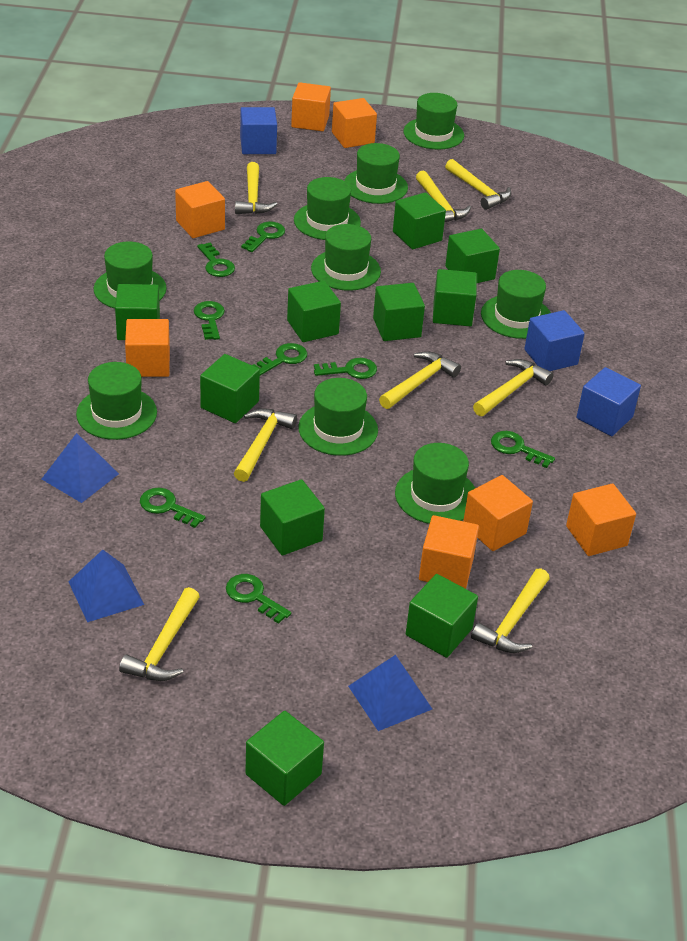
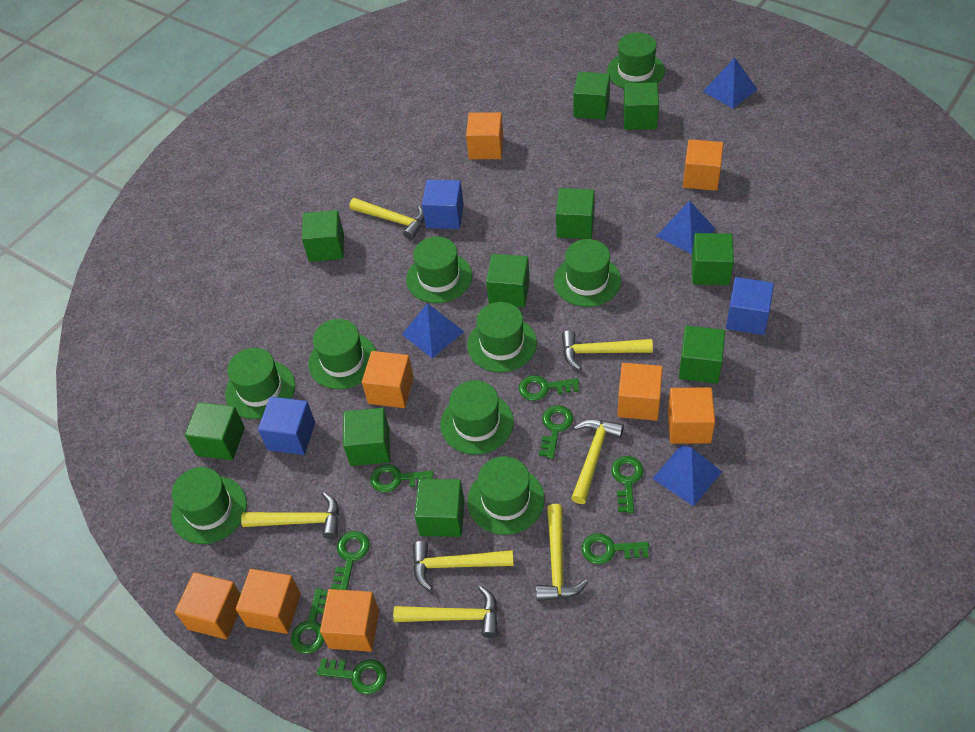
blue pyramid: 3 -> 4
orange cube: 7 -> 8
yellow hammer: 8 -> 7

